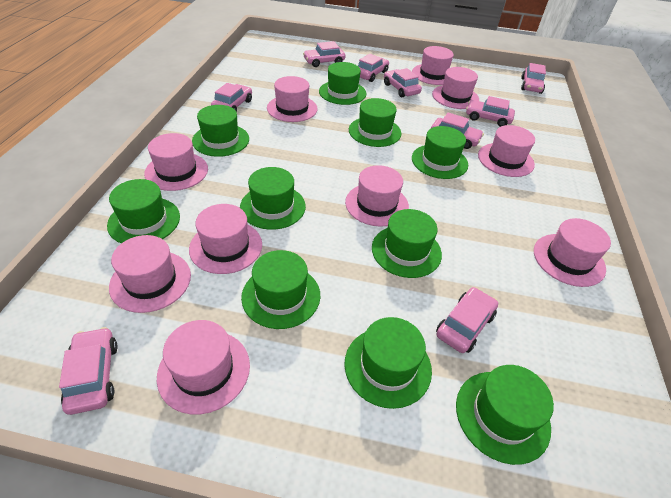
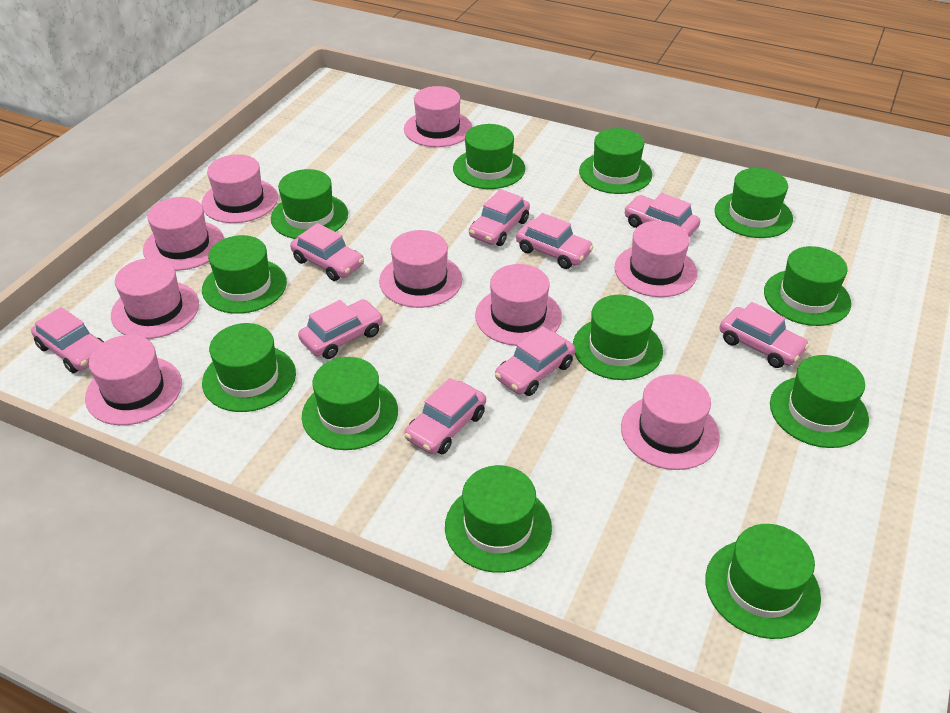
green hat: 10 -> 12
pink hat: 10 -> 9

